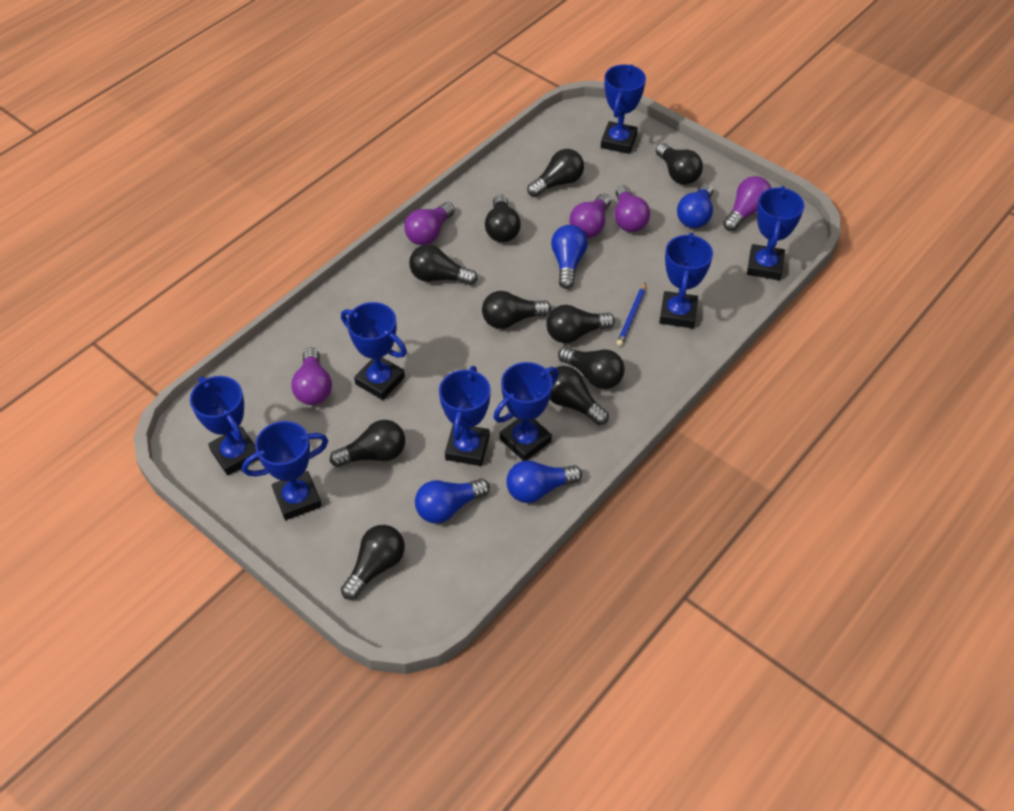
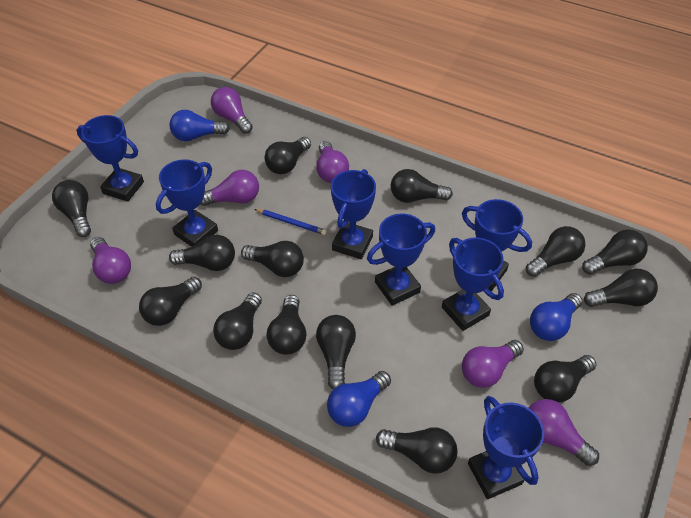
black light bulb: 10 -> 14
blue light bulb: 4 -> 3
blue trophy: 8 -> 7
purple light bulb: 5 -> 6

